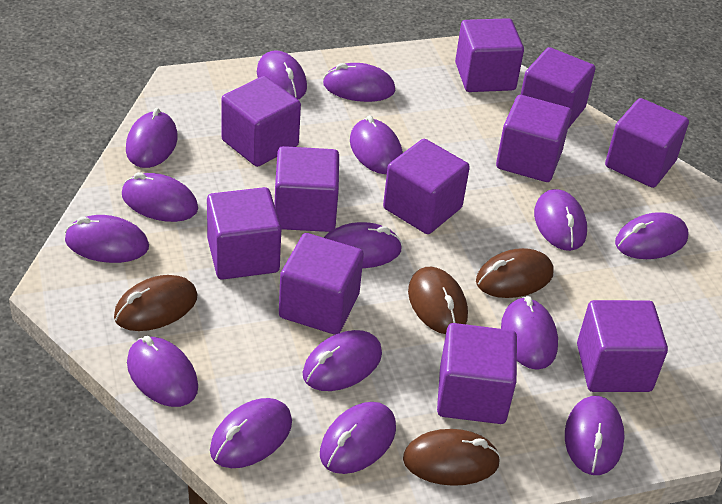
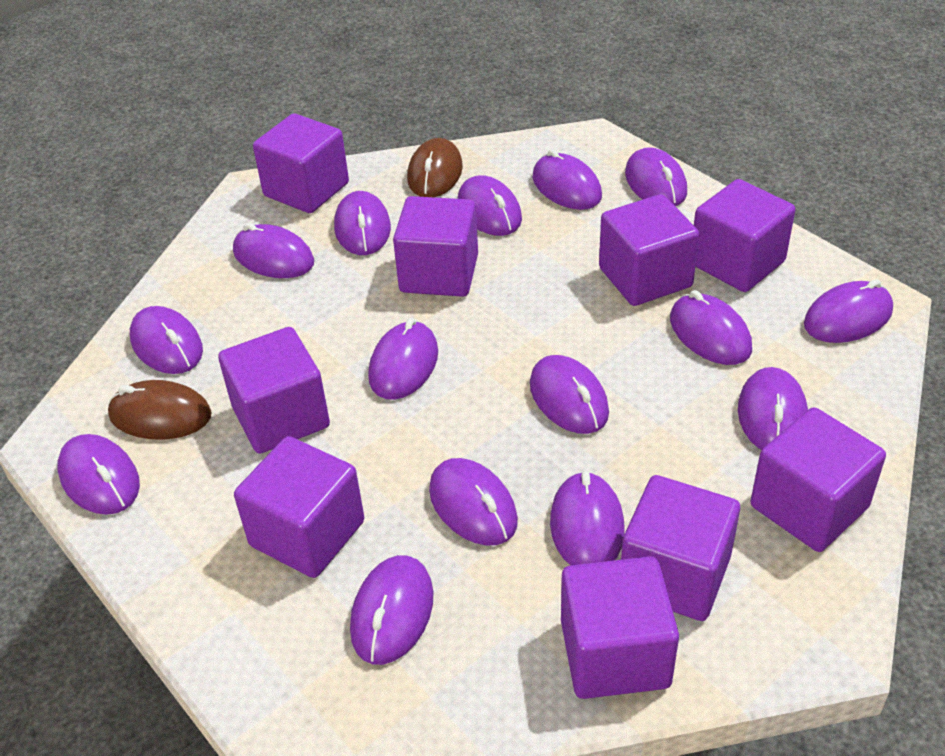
brown mouse: 4 -> 2
purple cube: 11 -> 9

